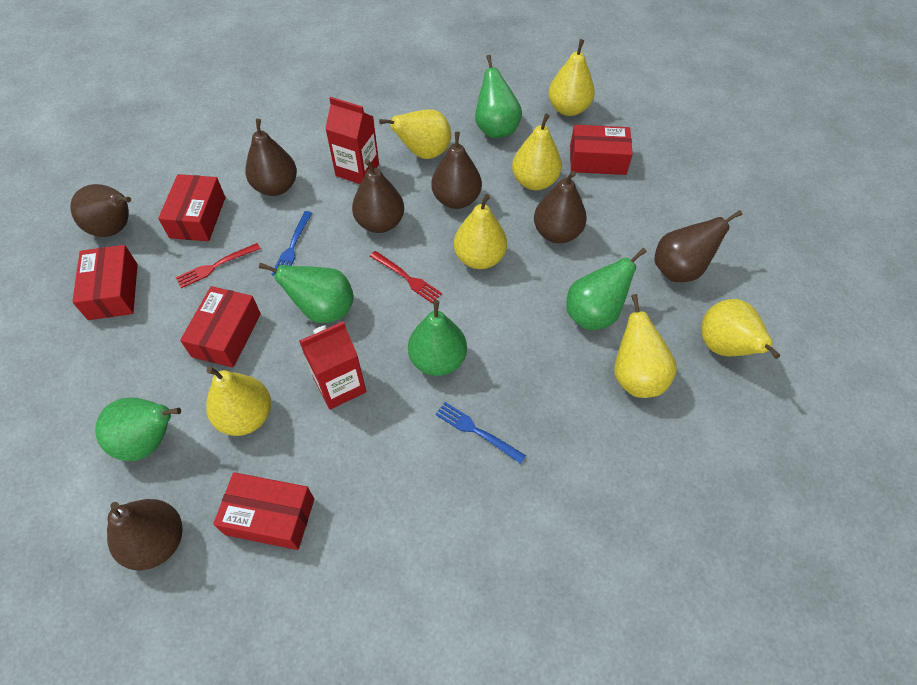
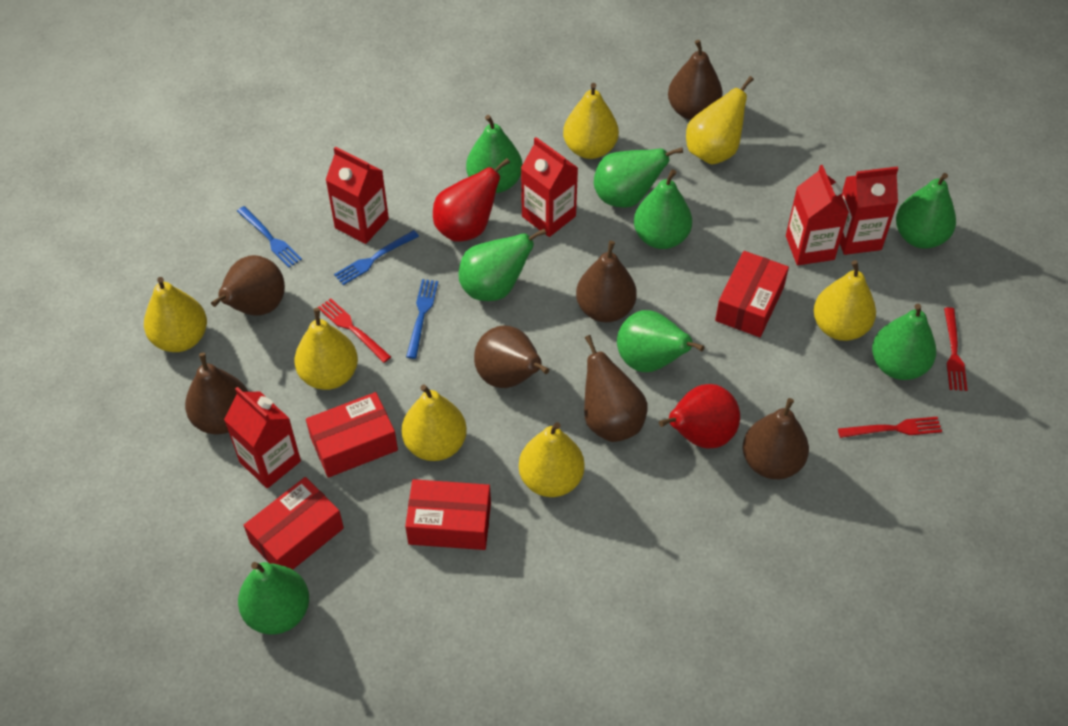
blue fork: 2 -> 3
green pear: 5 -> 8
red box: 5 -> 4
red carton: 2 -> 5
red fork: 2 -> 3
red pear: 0 -> 2

